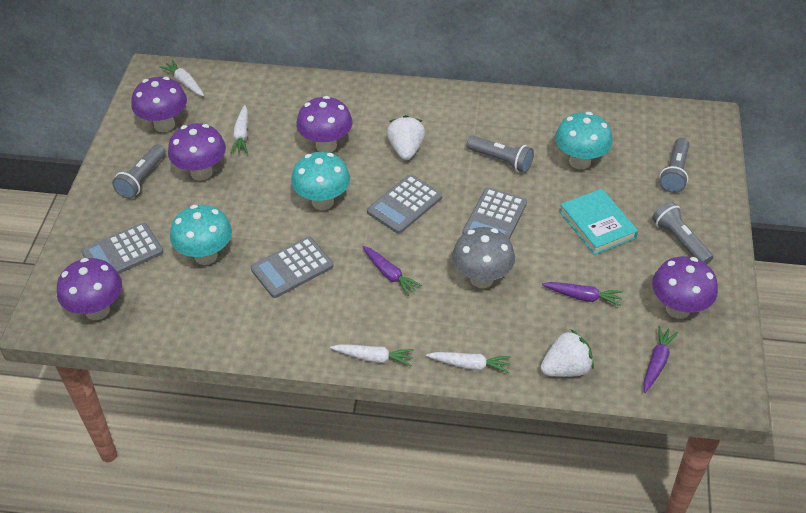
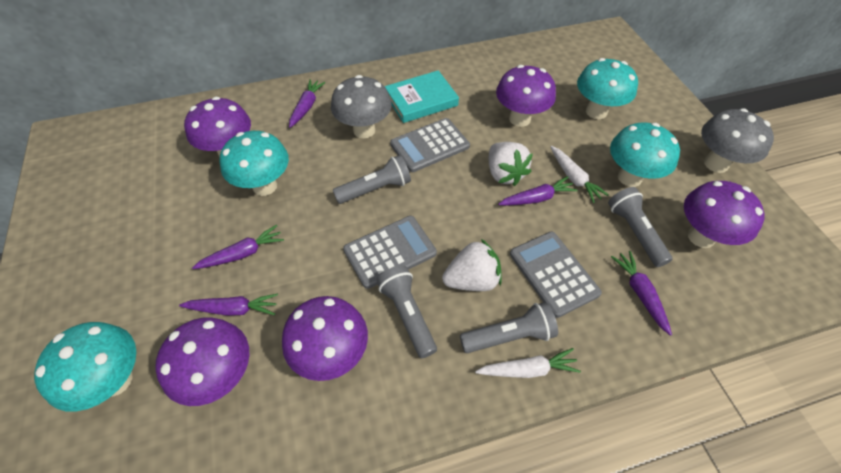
grey calculator: 4 -> 3
grey mushroom: 1 -> 2
purple carrot: 3 -> 5
turquoise mushroom: 3 -> 4
white carrot: 4 -> 2

